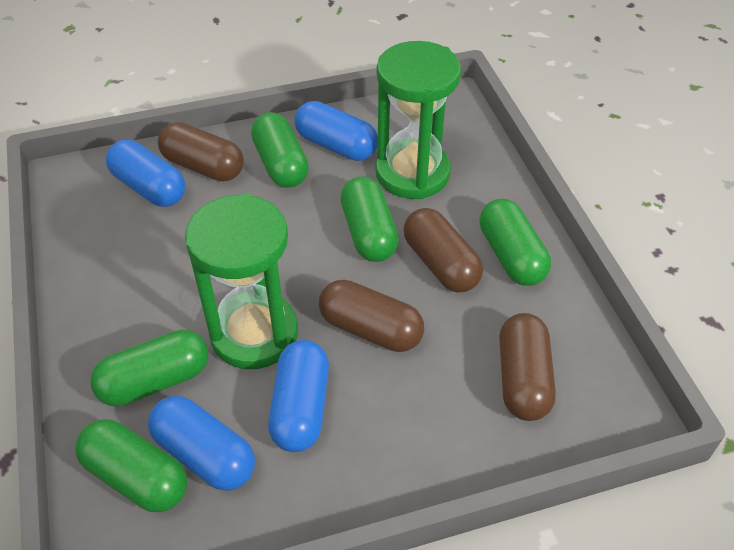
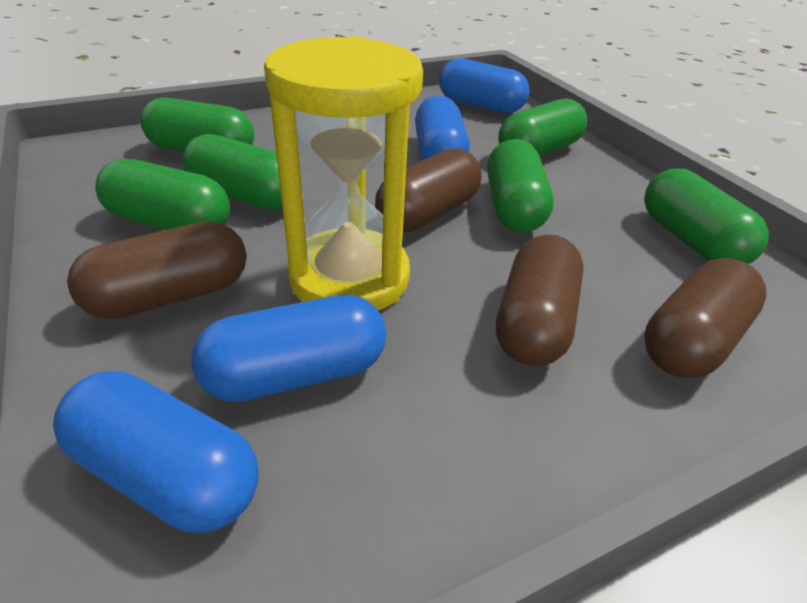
green capsule: 5 -> 6
green hourglass: 2 -> 0
yellow hourglass: 0 -> 1

